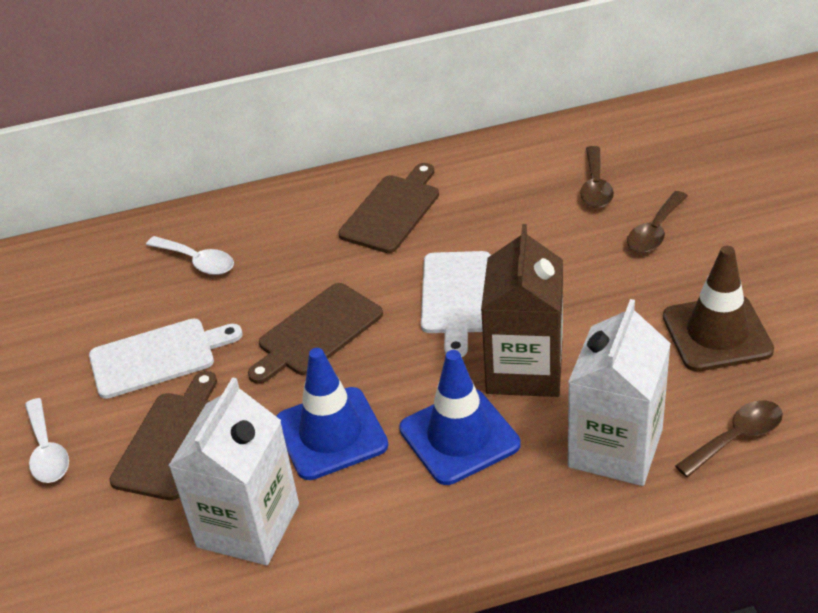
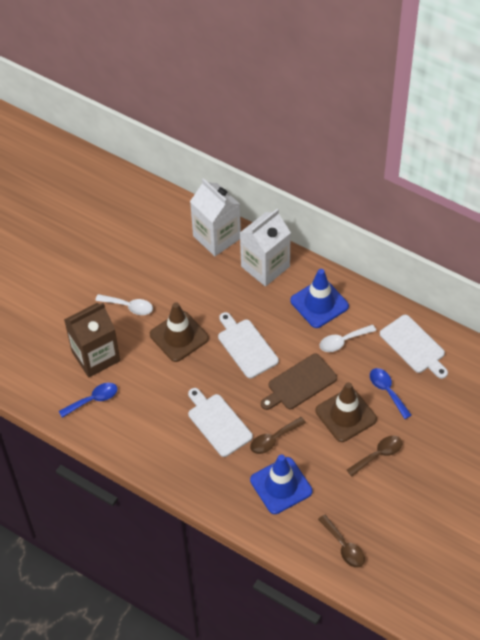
blue spoon: 0 -> 2
brown cutting board: 3 -> 1
brown traffic cone: 1 -> 2
white cutting board: 2 -> 3

